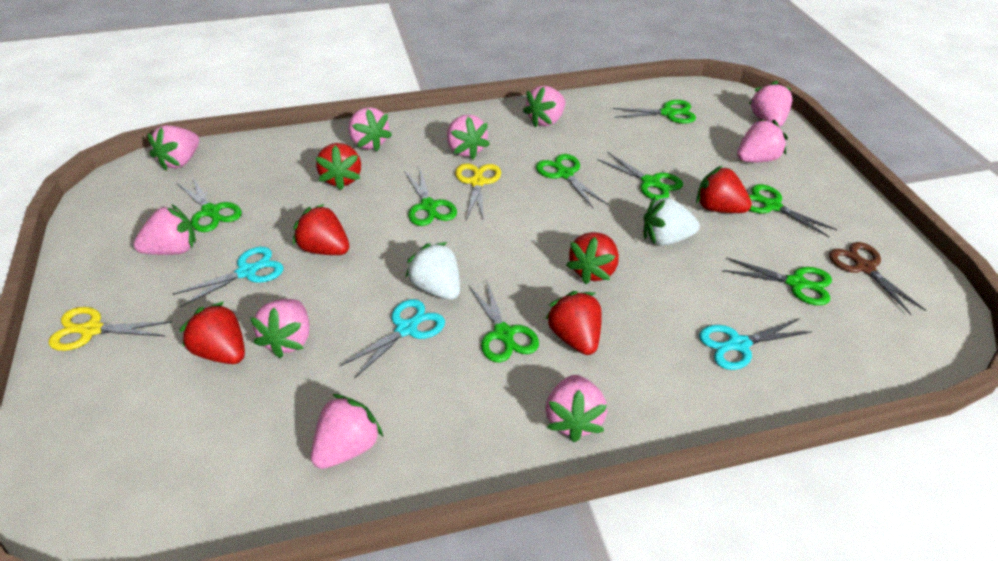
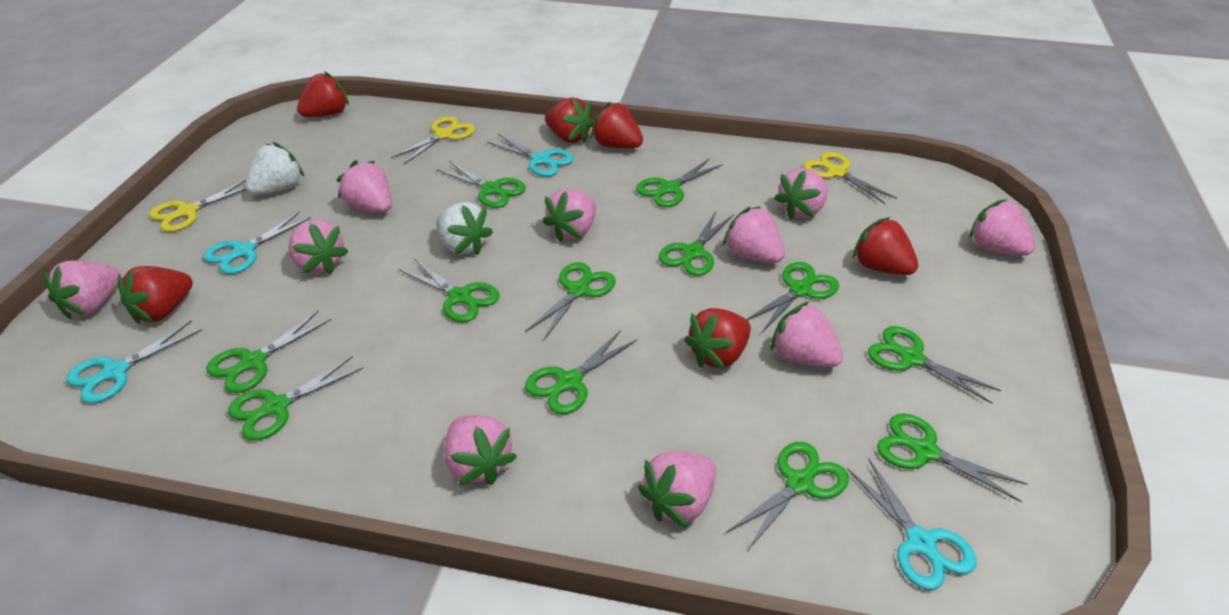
brown scissors: 1 -> 0
green scissors: 8 -> 12
turquoise scissors: 3 -> 4
yellow scissors: 2 -> 3

